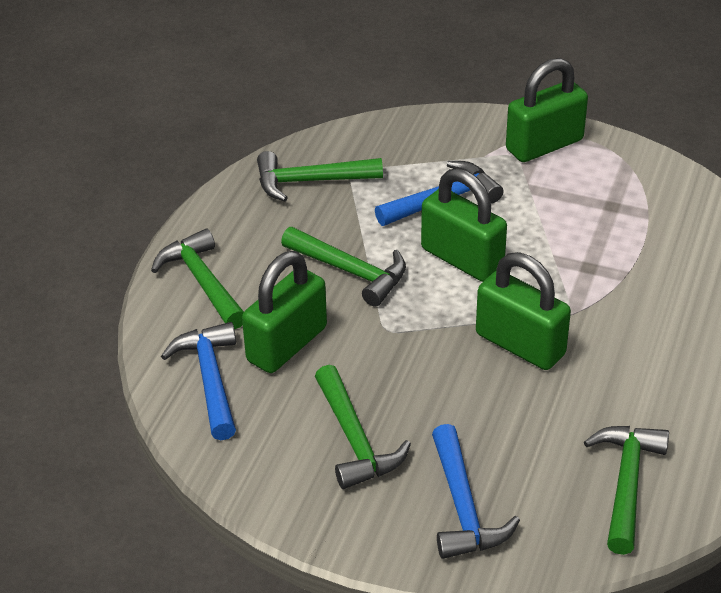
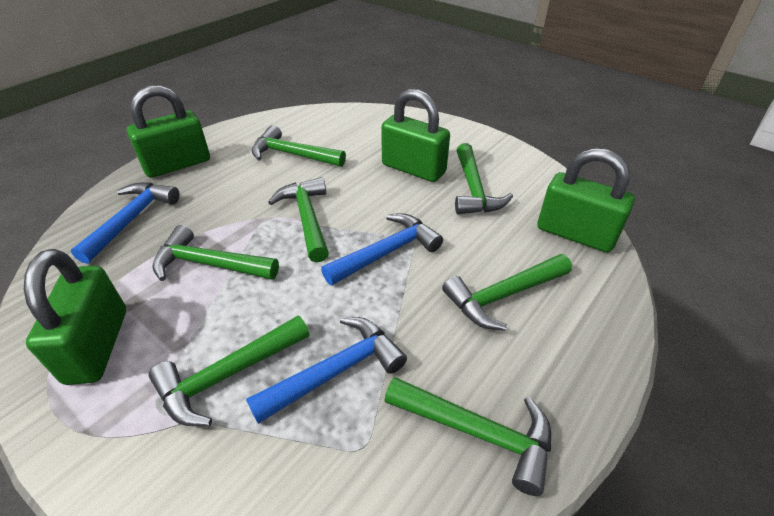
green hammer: 5 -> 7

